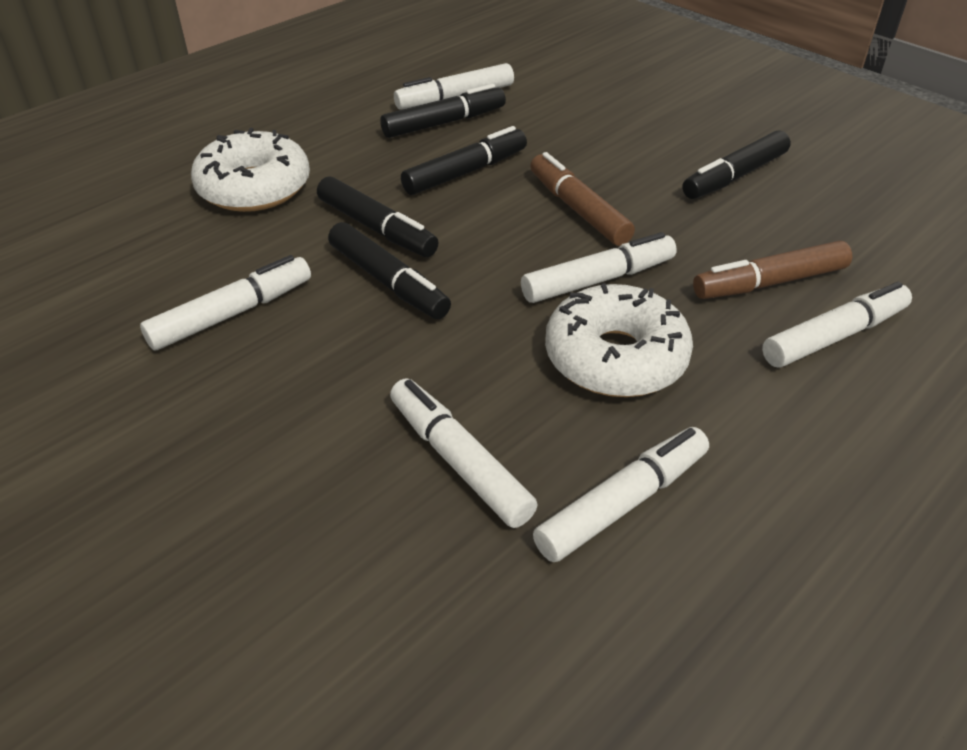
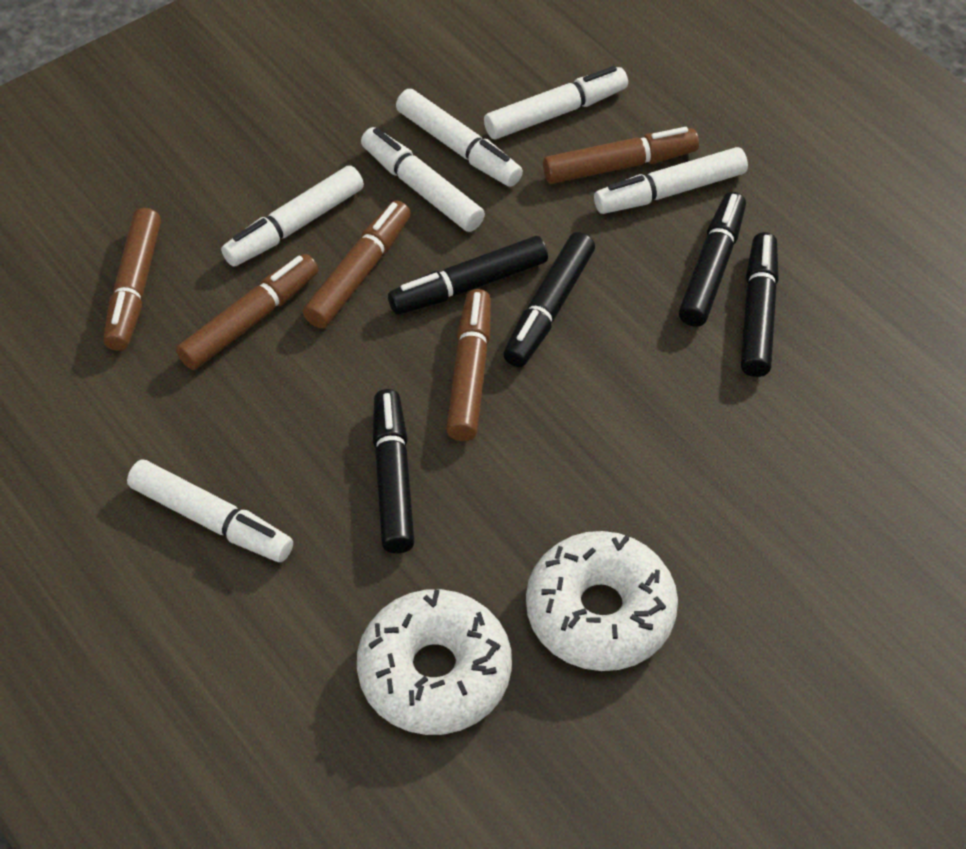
brown marker: 2 -> 5

